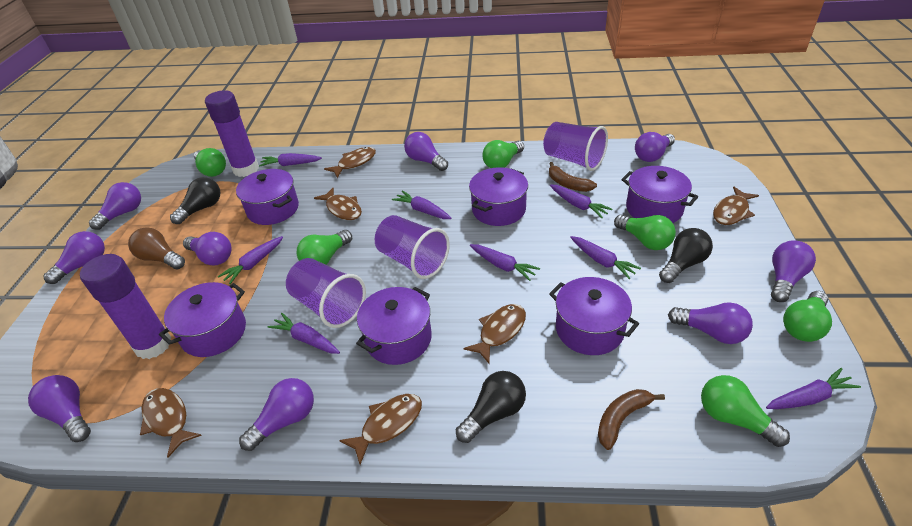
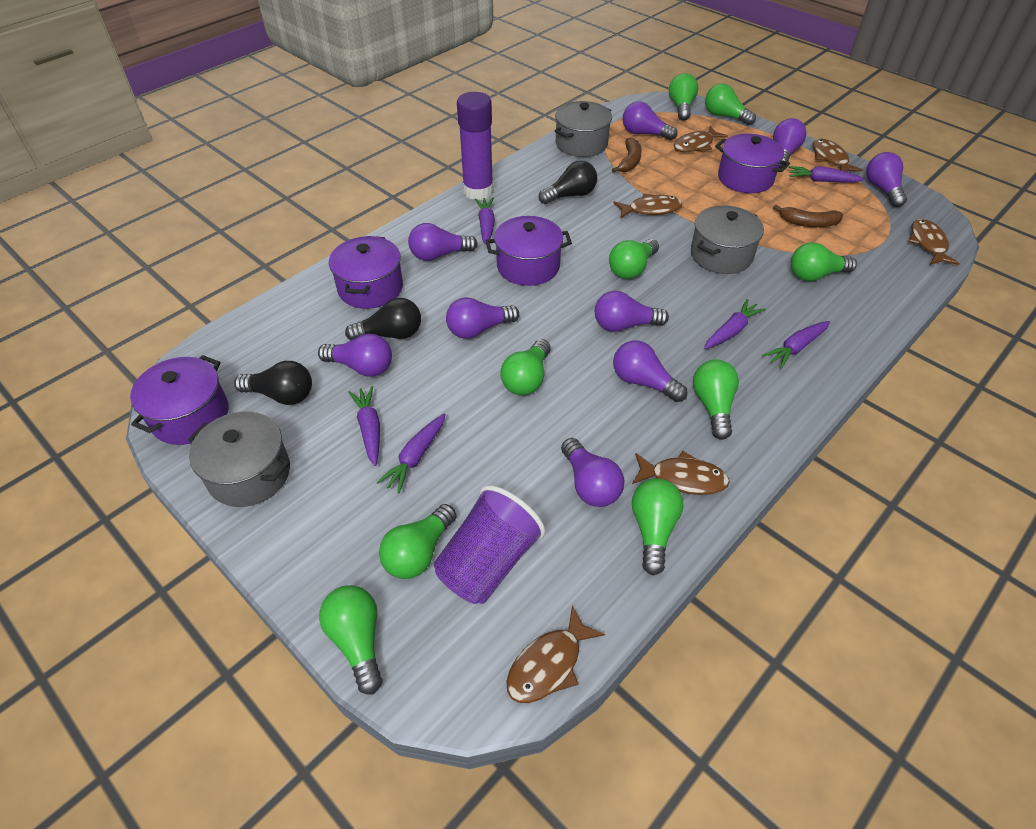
brown light bulb: 1 -> 0
green light bulb: 6 -> 9
grey pot: 0 -> 3
purple carrot: 8 -> 6
purple cup: 3 -> 1
purple glue stick: 2 -> 1
purple pot: 6 -> 4

